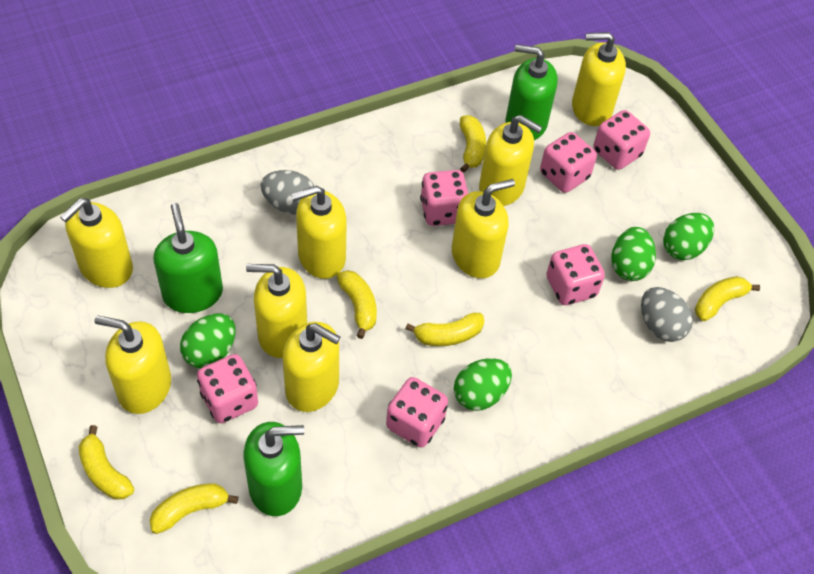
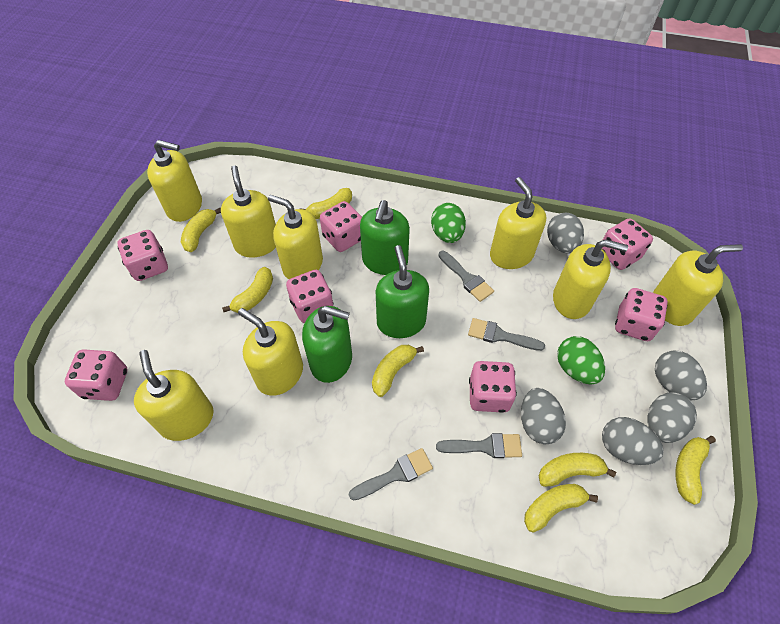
green egg: 4 -> 2
grey brush: 0 -> 4
grey egg: 2 -> 5
pink dice: 6 -> 7
yellow banana: 6 -> 7

